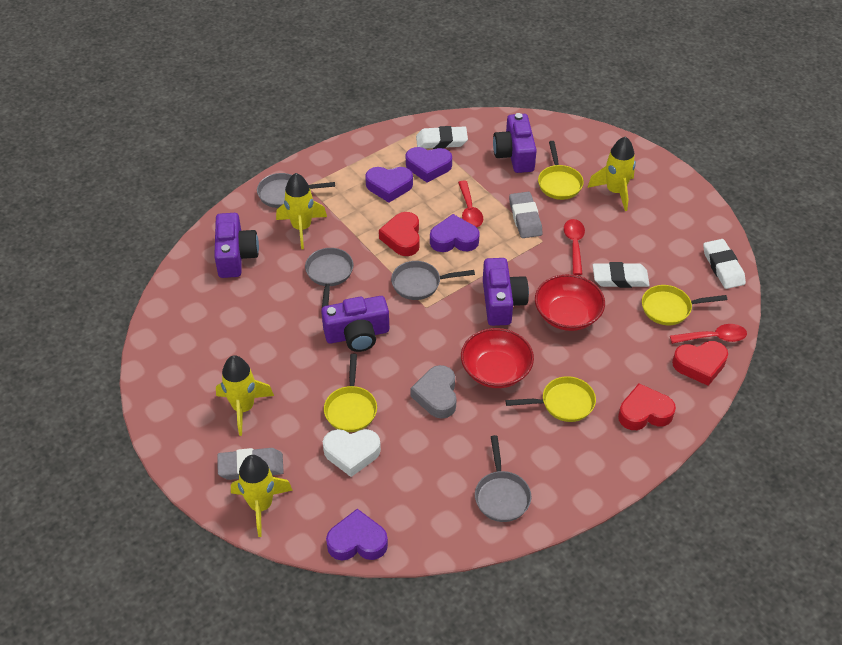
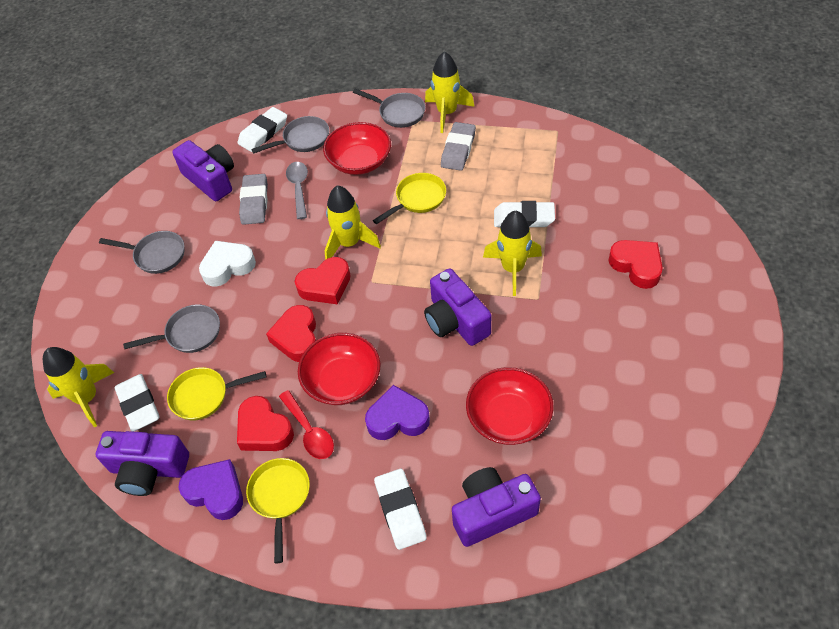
grey heart: 1 -> 0
grey spoon: 0 -> 1
purple heart: 4 -> 2
red bowl: 2 -> 3
red heart: 3 -> 4
red spoon: 3 -> 1
white eraser: 3 -> 4
yellow pan: 4 -> 3

